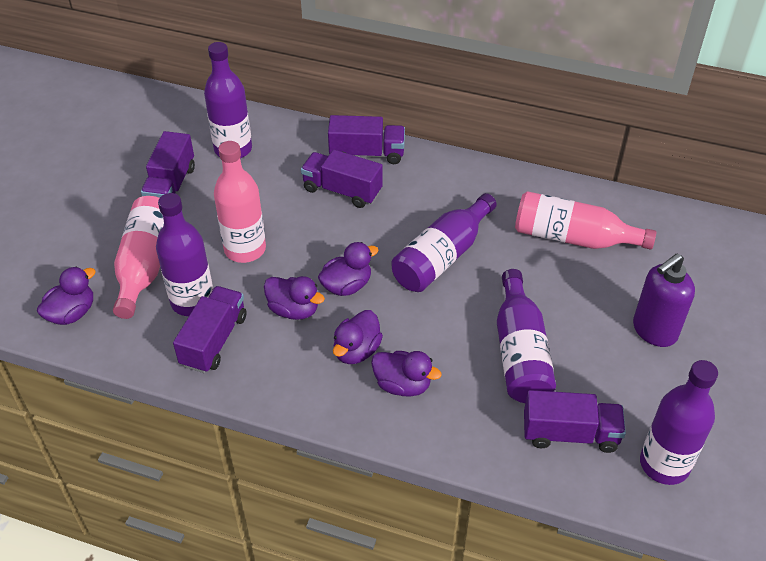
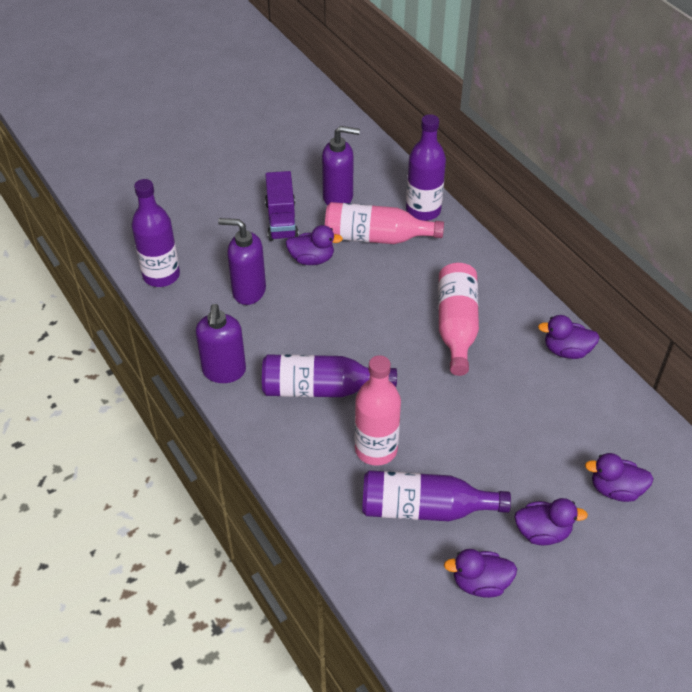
purple bottle: 5 -> 4
purple soap dispenser: 1 -> 3
purple truck: 5 -> 1

